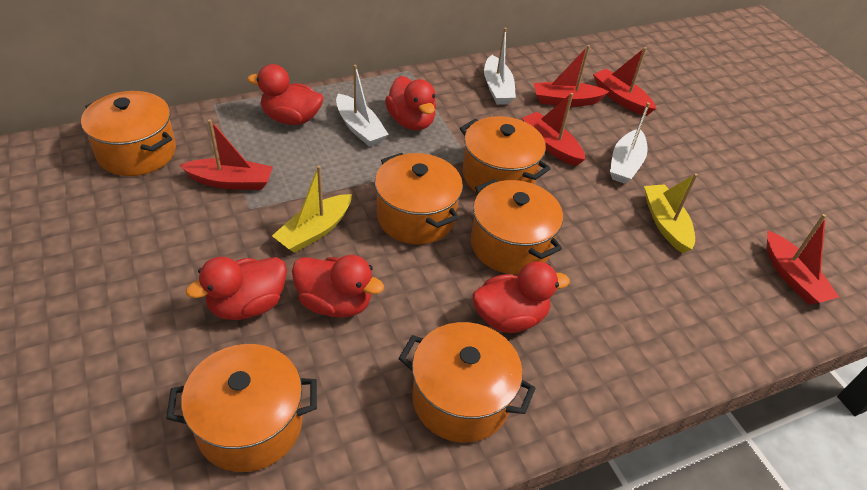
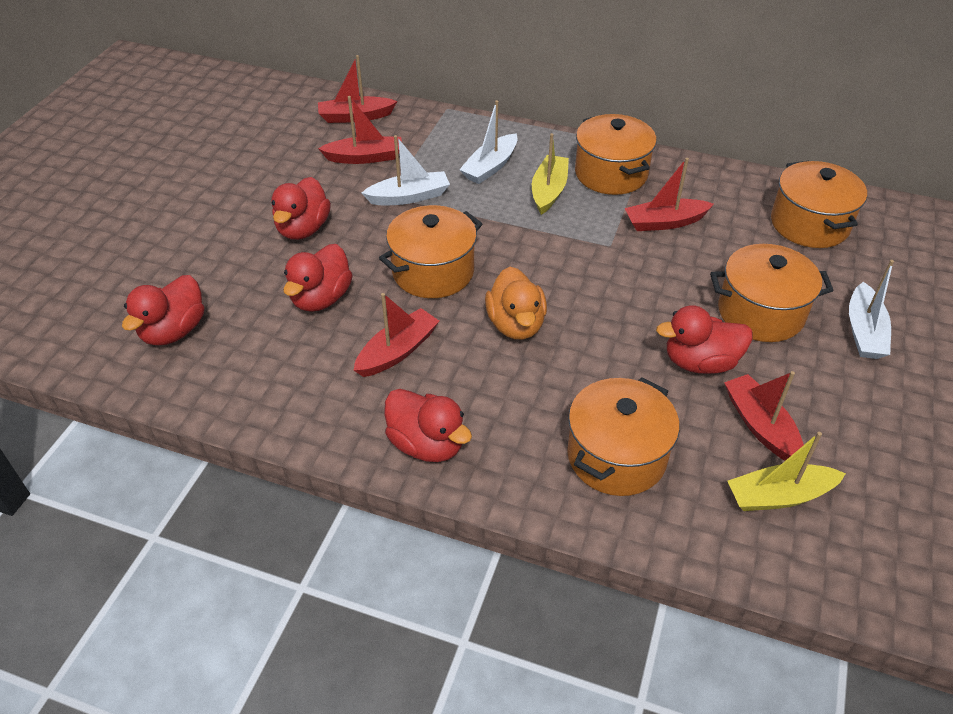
orange duck: 0 -> 1
orange pot: 6 -> 5

